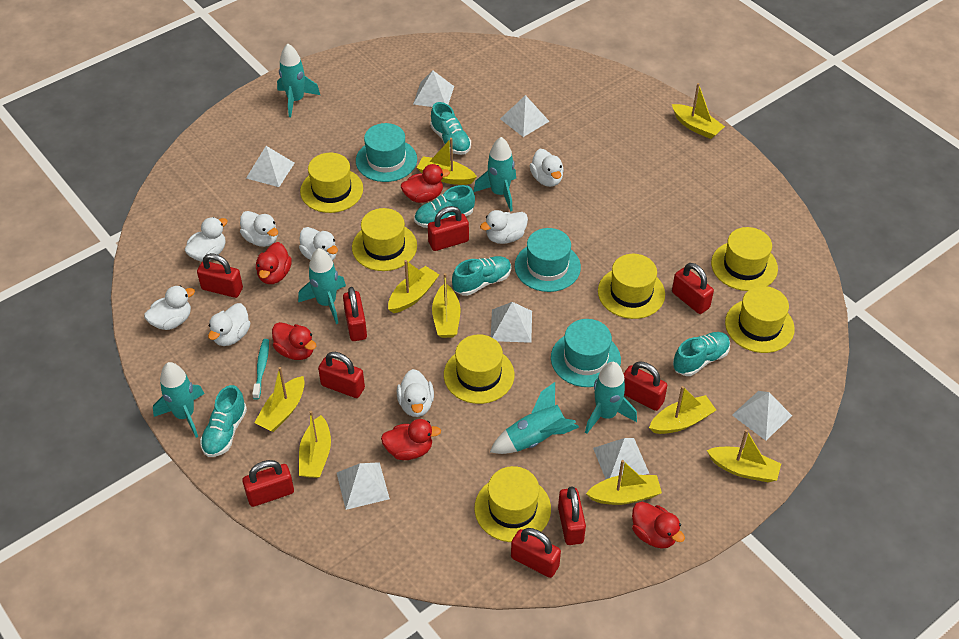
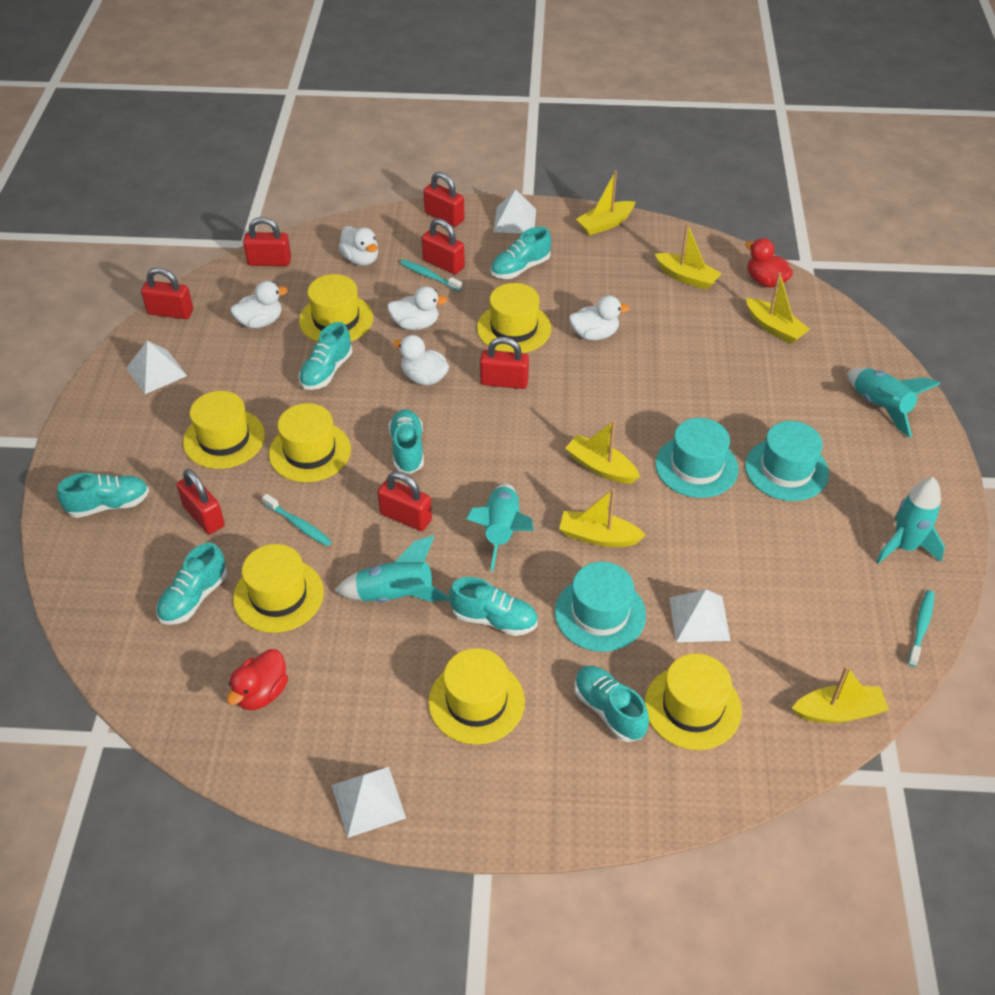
red duck: 5 -> 2
red padlock: 9 -> 7
turquoise rocket: 6 -> 4
turquoise shoe: 5 -> 7
turquoise toothbrush: 1 -> 3
white duck: 8 -> 5
white pyramid: 7 -> 4
yellow boat: 9 -> 6

